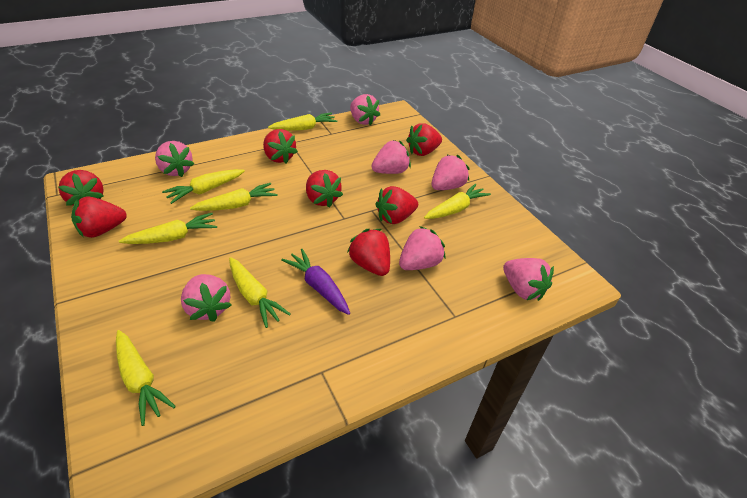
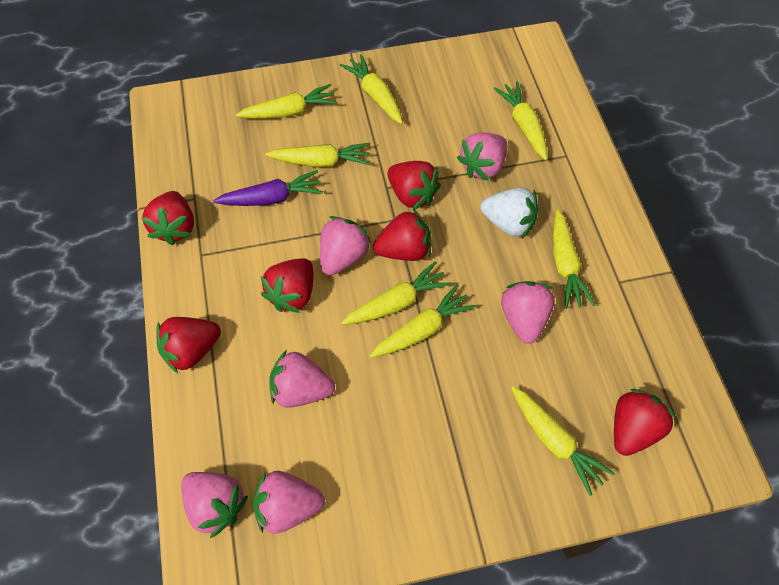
pink strawberry: 7 -> 6
red strawberry: 7 -> 6
white strawberry: 0 -> 1
yellow carrot: 7 -> 8

